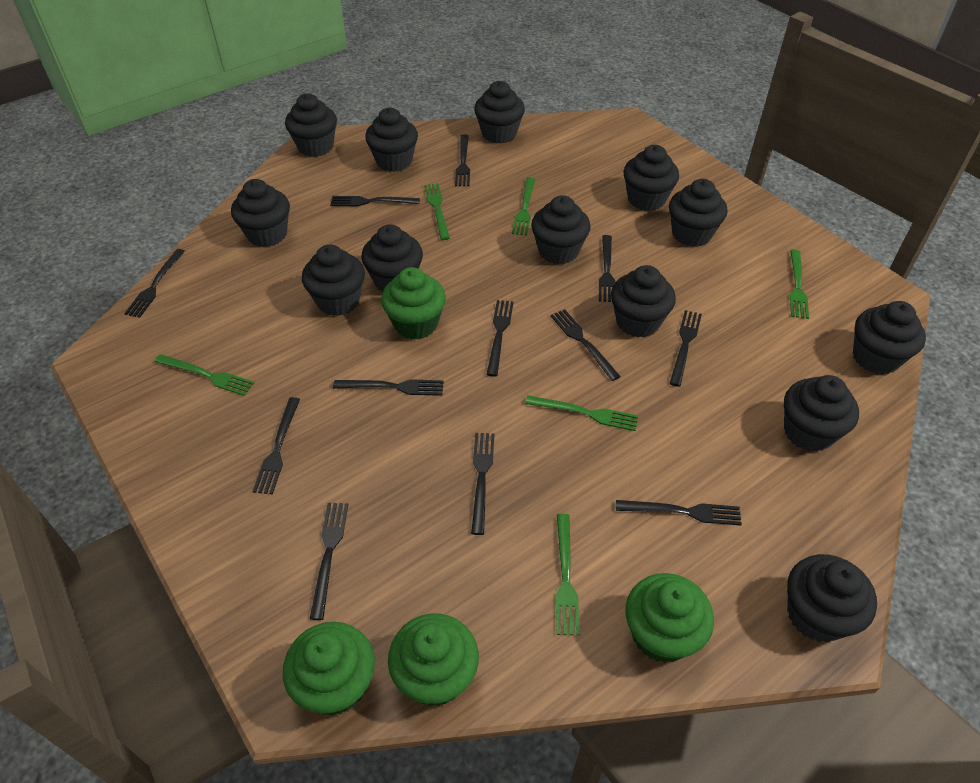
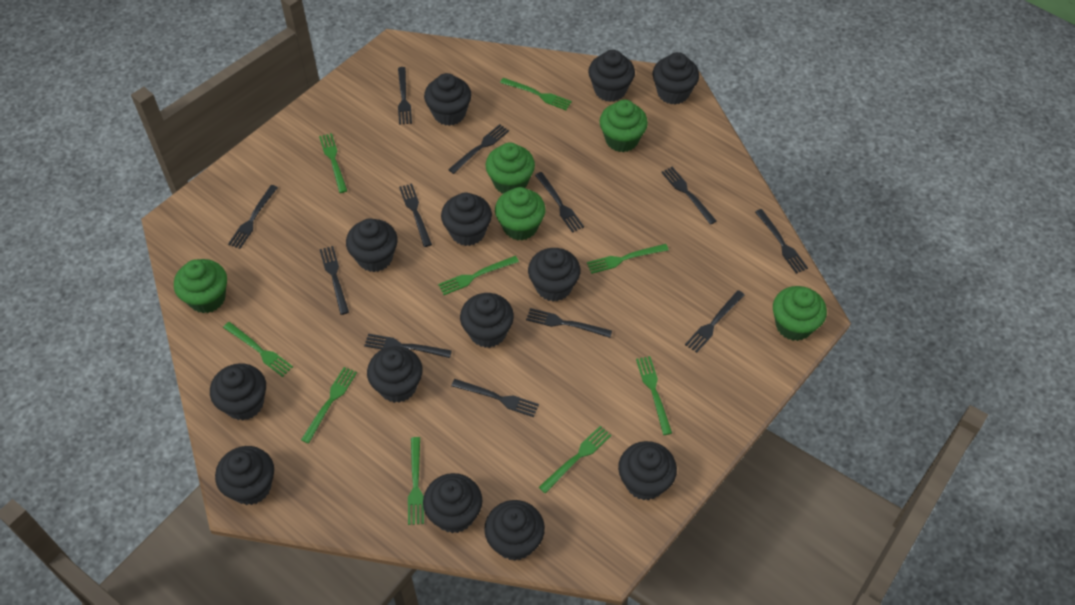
green cupcake: 4 -> 5
green fork: 6 -> 9

